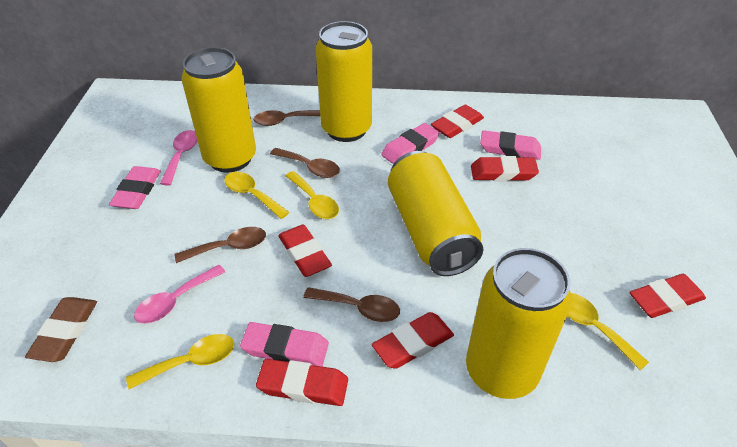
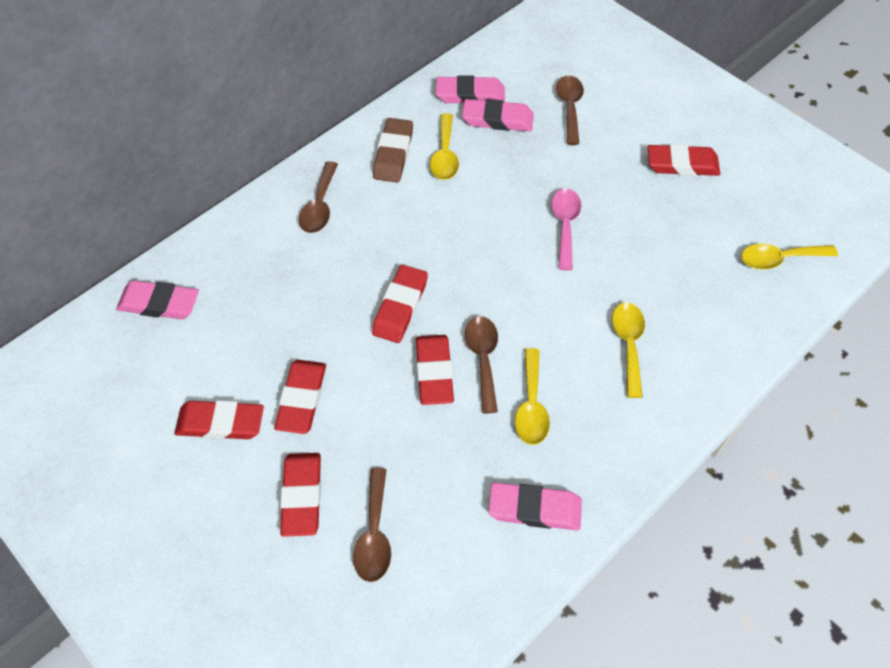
pink spoon: 2 -> 1
yellow can: 4 -> 0

